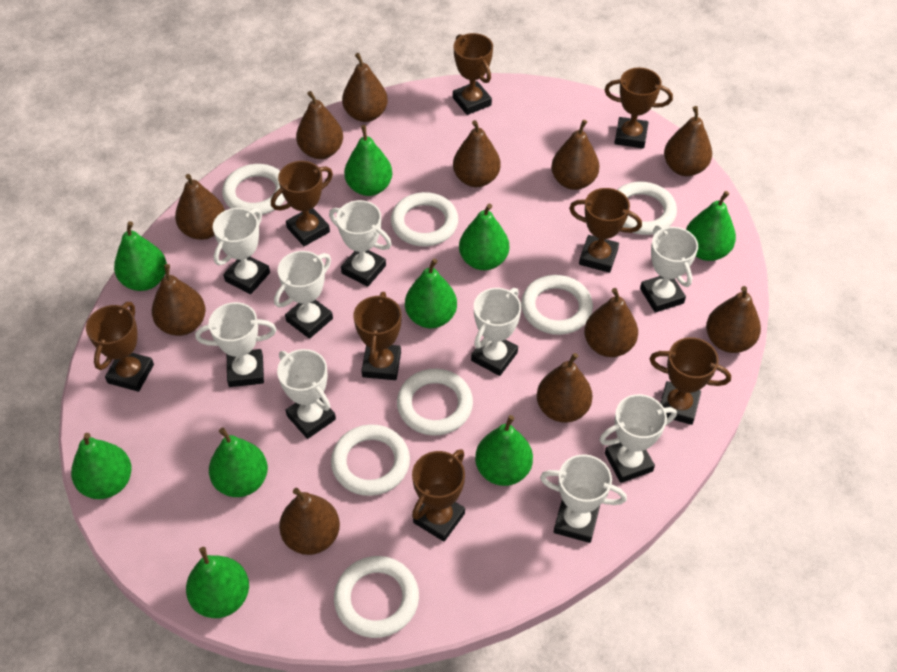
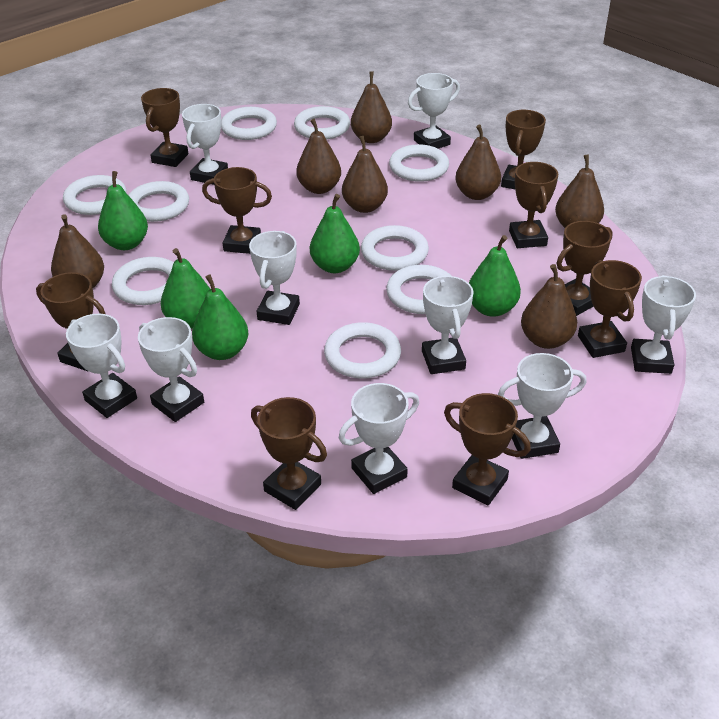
brown pear: 11 -> 7
brown trophy: 8 -> 9
green pear: 9 -> 5
white ring: 7 -> 9

